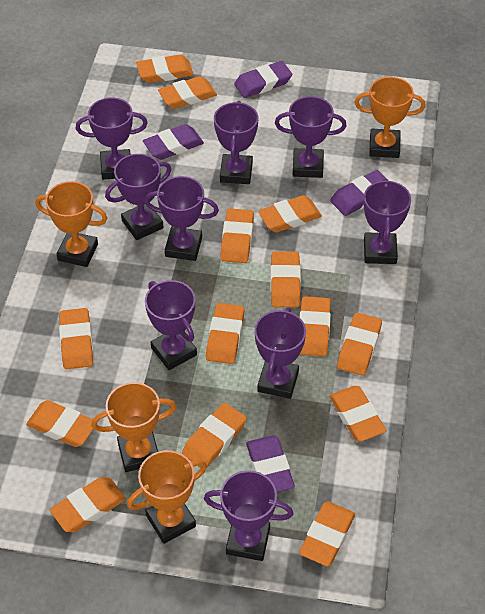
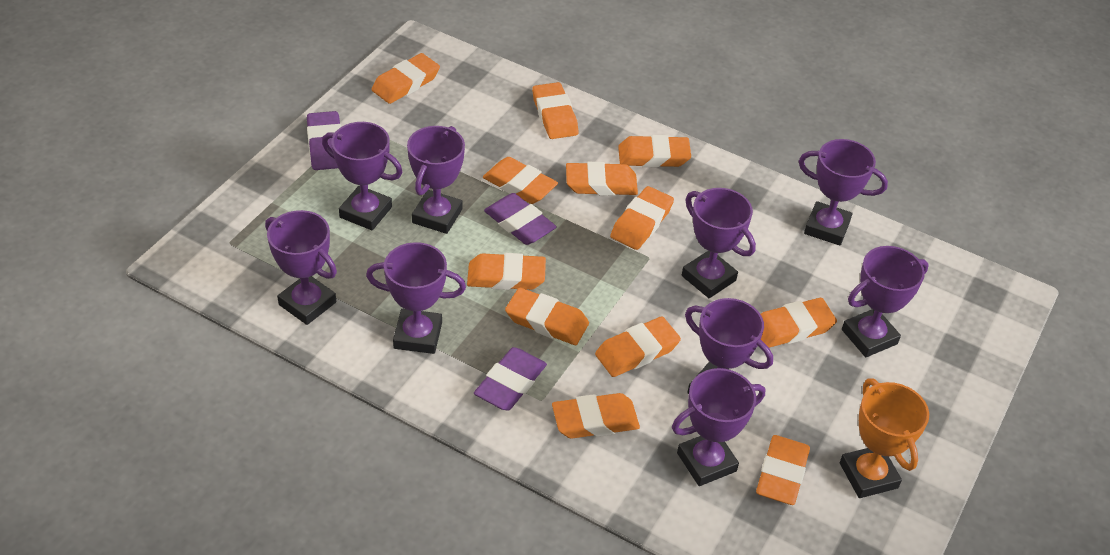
orange eraser: 14 -> 12
orange trophy: 4 -> 1
purple eraser: 4 -> 3

